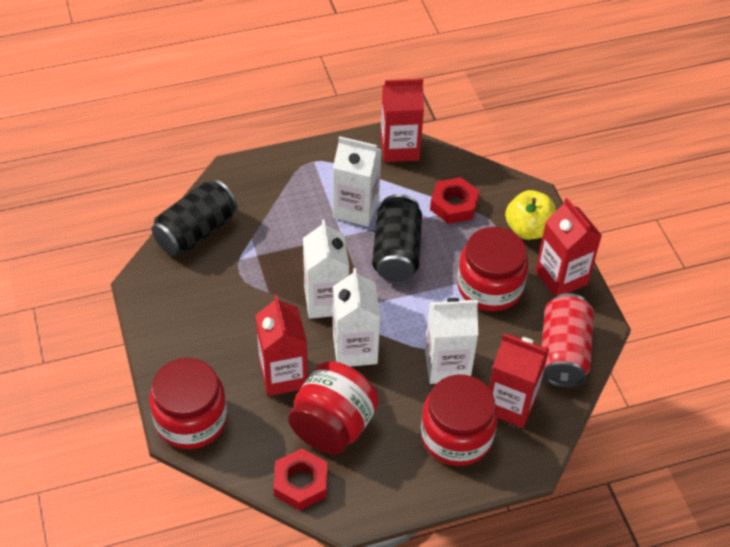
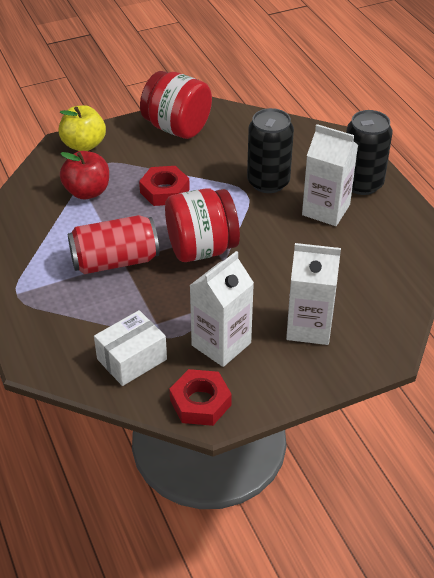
red apple: 0 -> 1
red carton: 4 -> 0
red jar: 4 -> 2
white box: 0 -> 1
white carton: 4 -> 3

